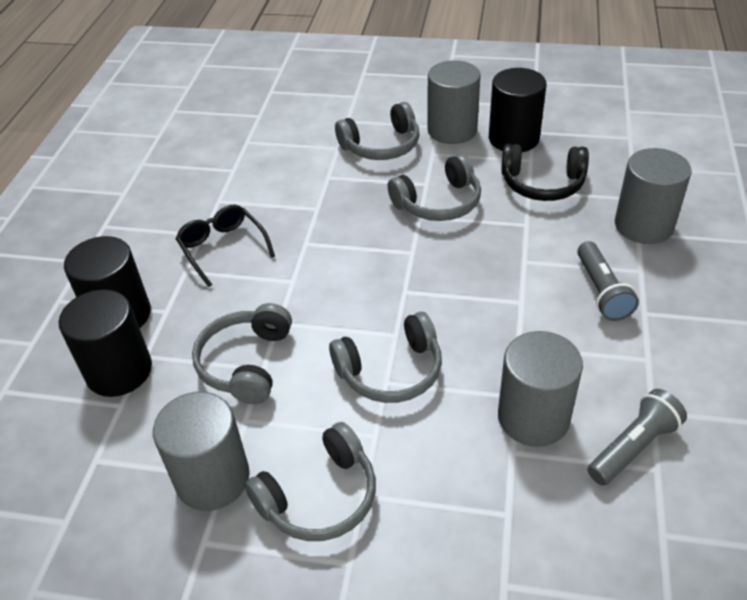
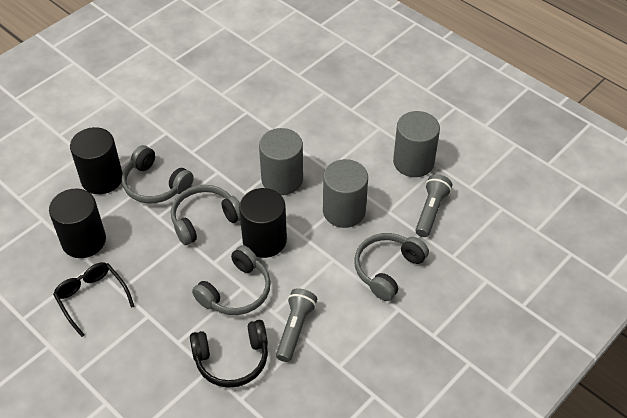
grey cylinder: 4 -> 3
grey headphones: 5 -> 4

